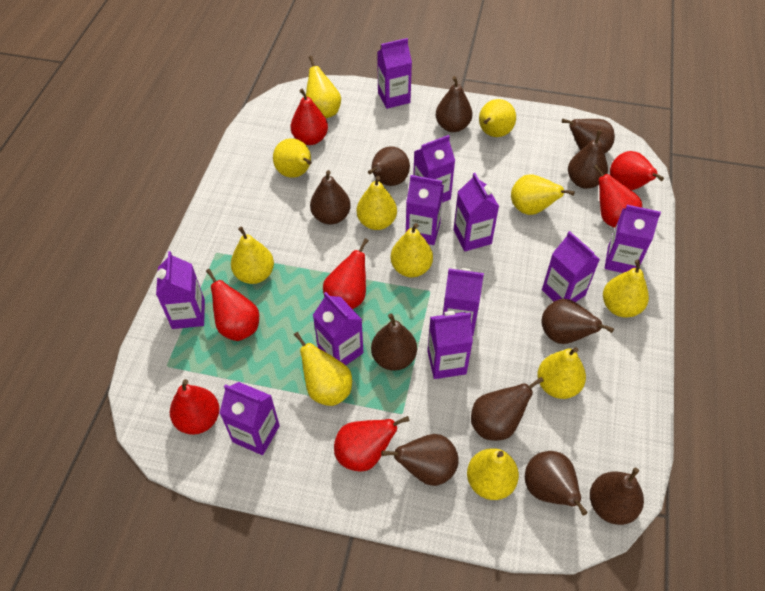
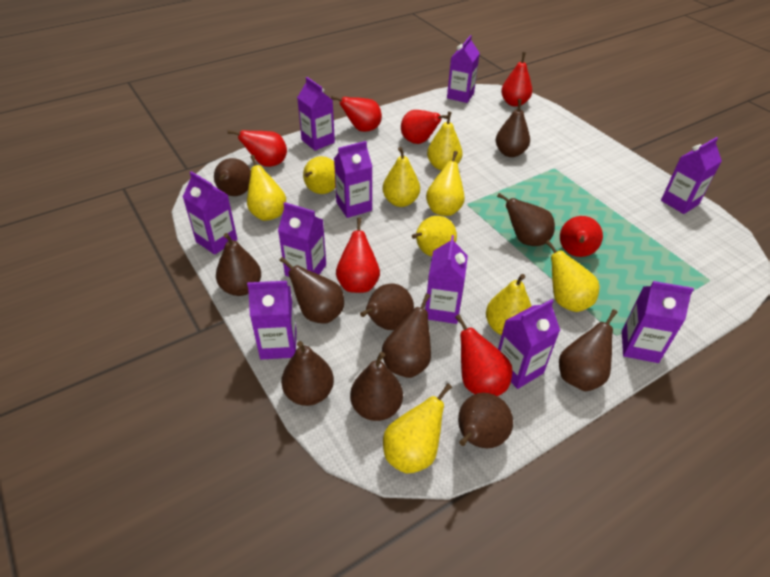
purple carton: 11 -> 10
yellow pear: 11 -> 9

